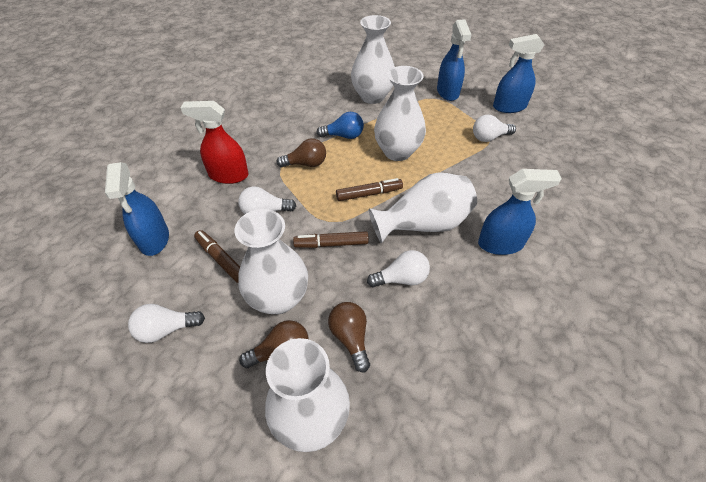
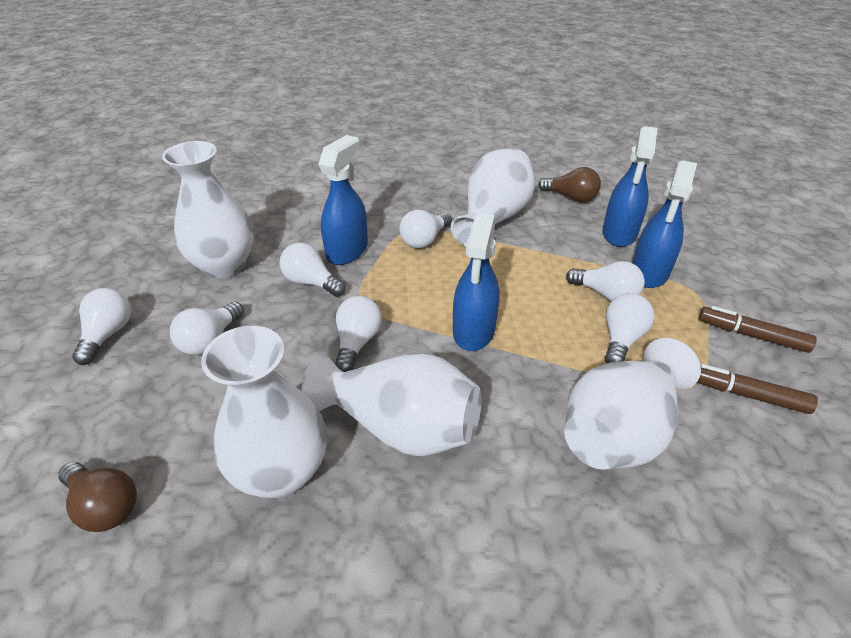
blue light bulb: 1 -> 0
brown light bulb: 3 -> 2
brown marker: 3 -> 2
red spray bottle: 1 -> 0
white light bulb: 4 -> 7

